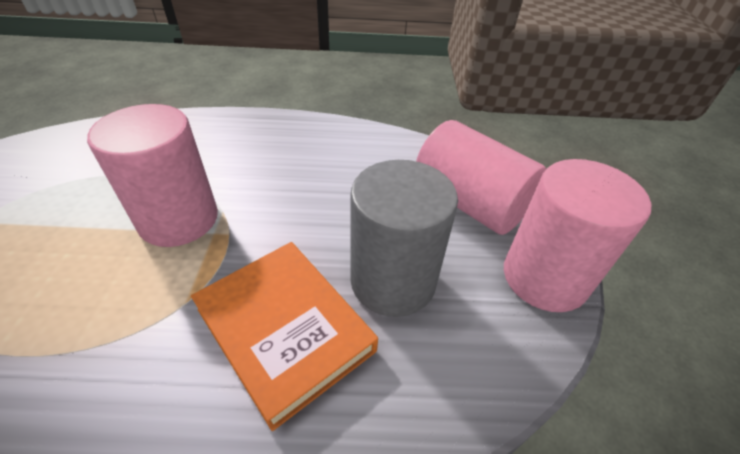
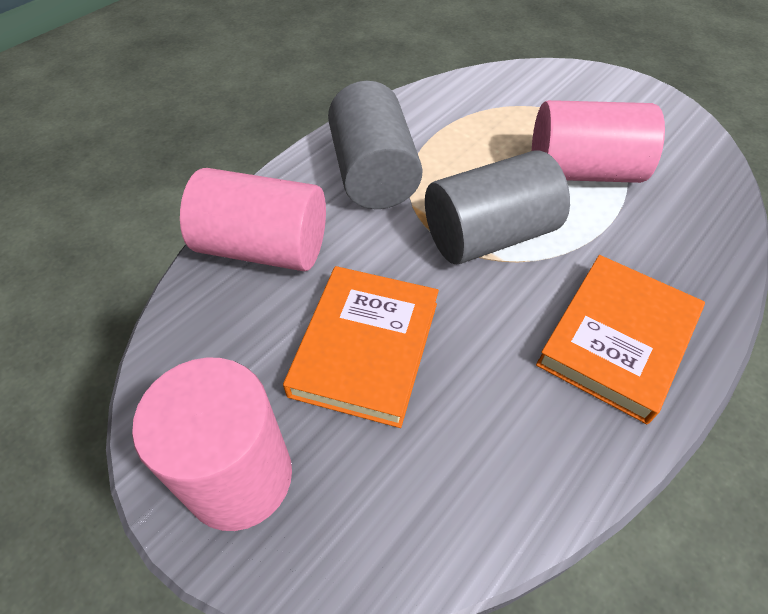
grey cylinder: 1 -> 2
orange book: 1 -> 2

